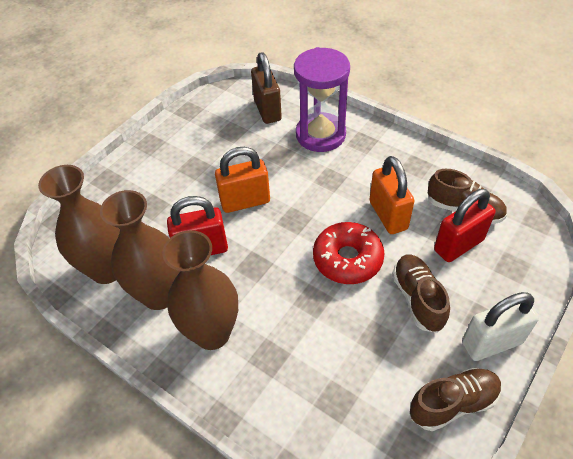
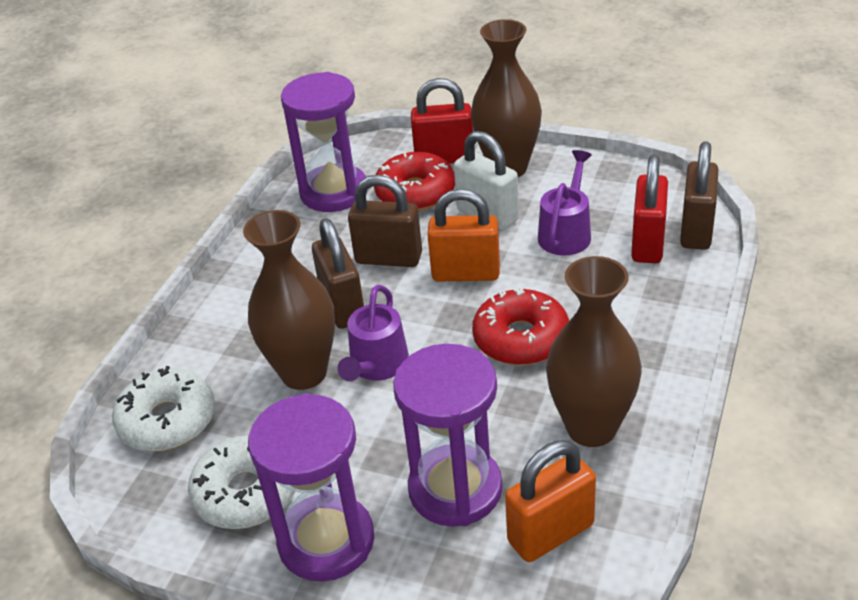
brown padlock: 1 -> 3
brown shoe: 3 -> 0
purple hourglass: 1 -> 3
purple watering can: 0 -> 2
red donut: 1 -> 2
white donut: 0 -> 2

